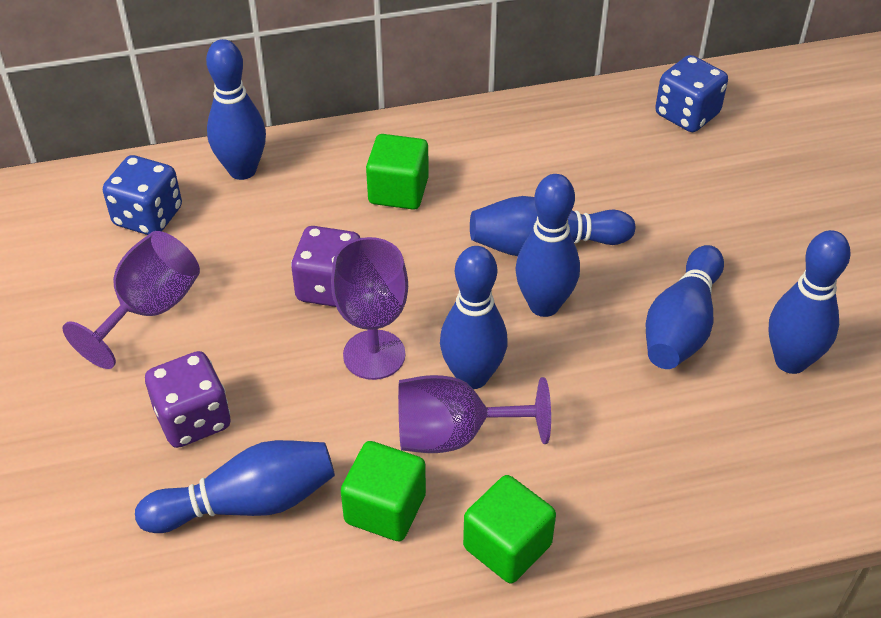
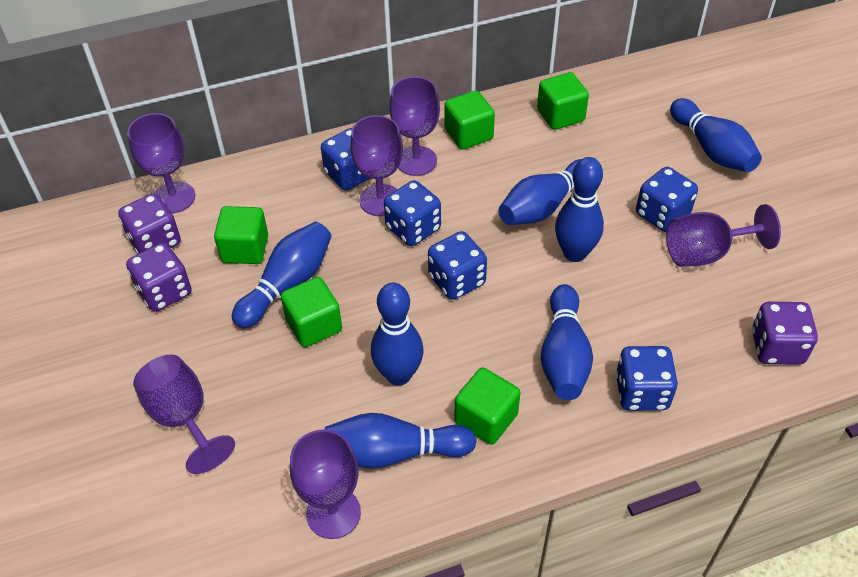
blue dice: 2 -> 5
green cube: 3 -> 5
purple dice: 2 -> 3
purple goblet: 3 -> 6

